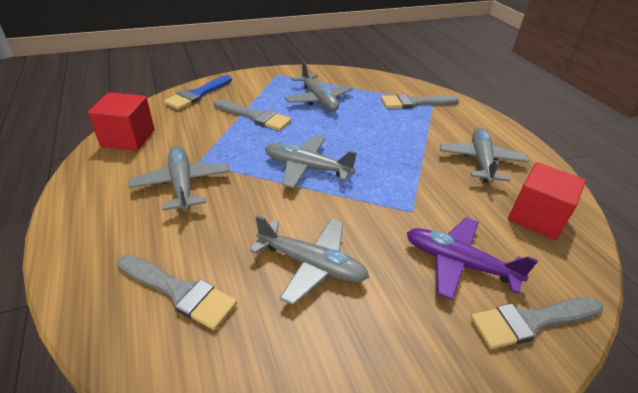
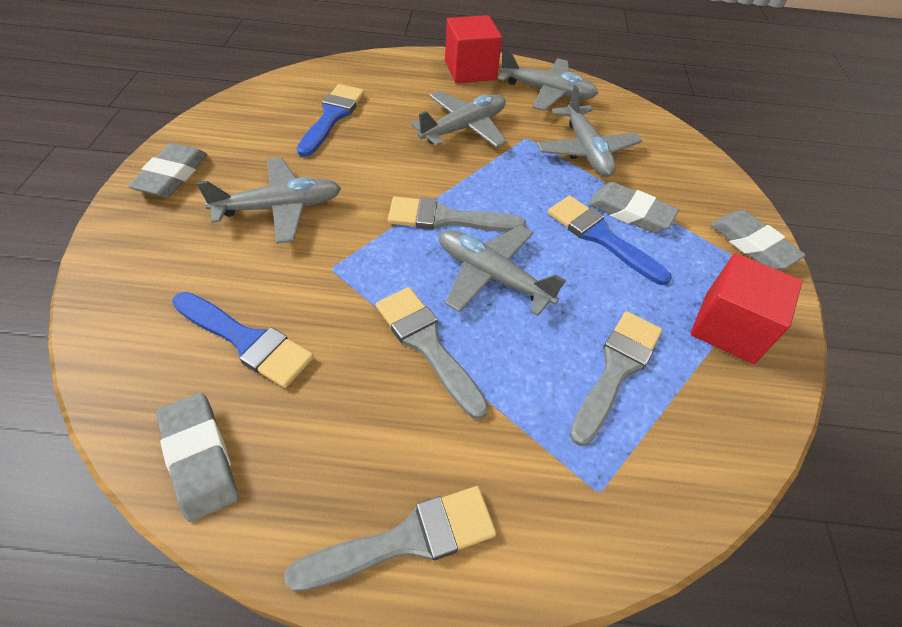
blue brush: 1 -> 3
grey eraser: 0 -> 4
purple plane: 1 -> 0

